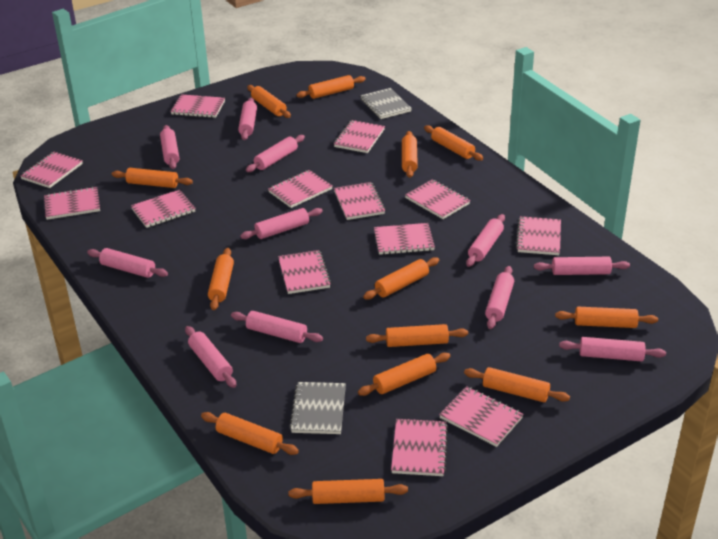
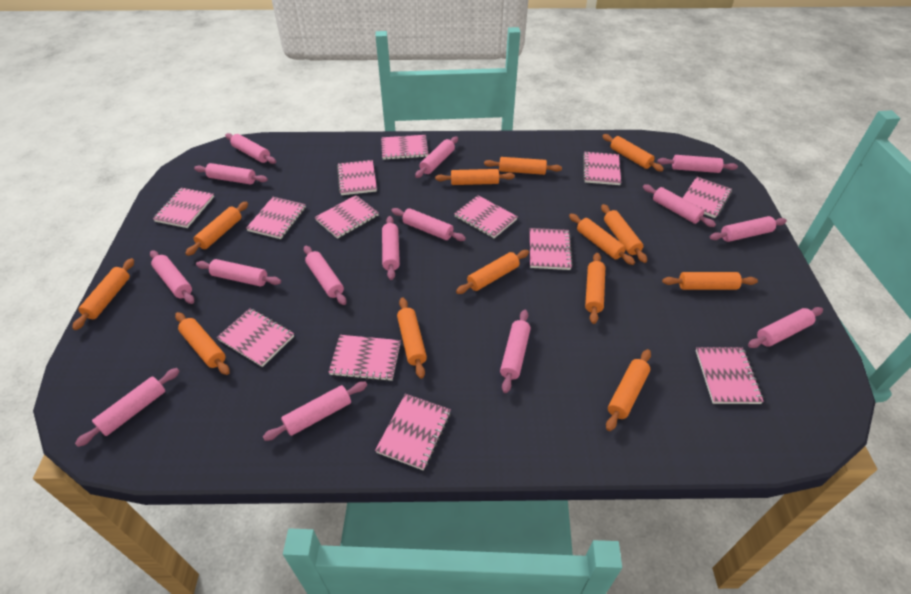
grey notebook: 2 -> 0
pink rolling pin: 11 -> 15

